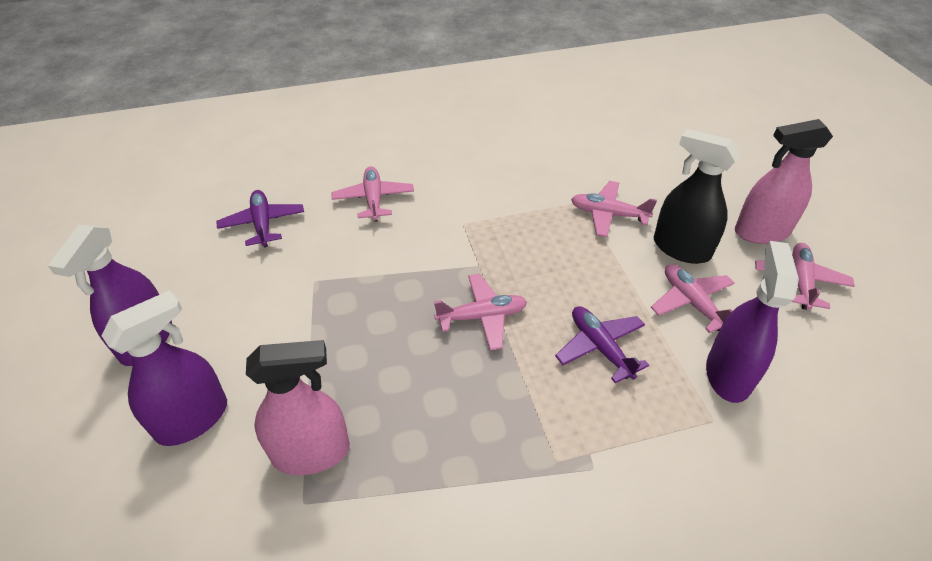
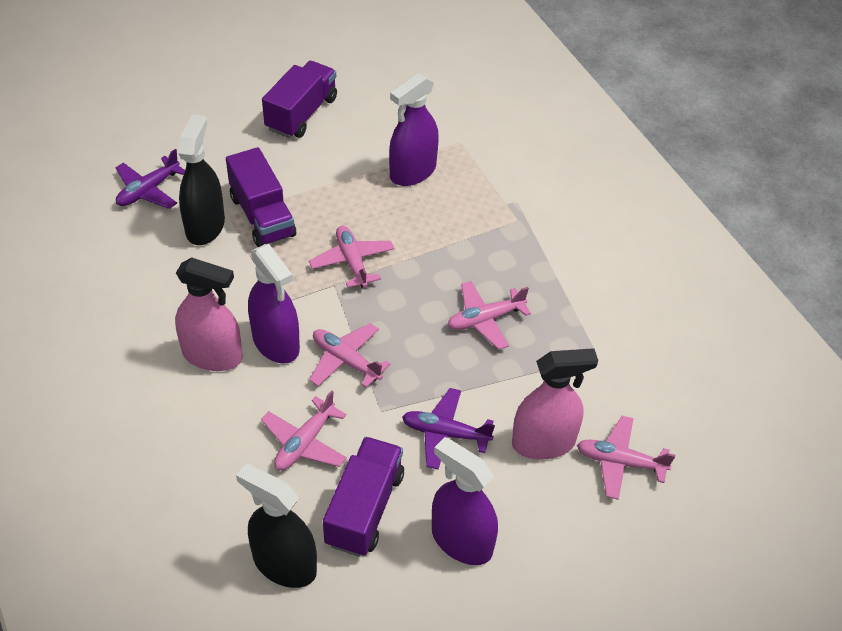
black spray bottle: 1 -> 2
purple truck: 0 -> 3

